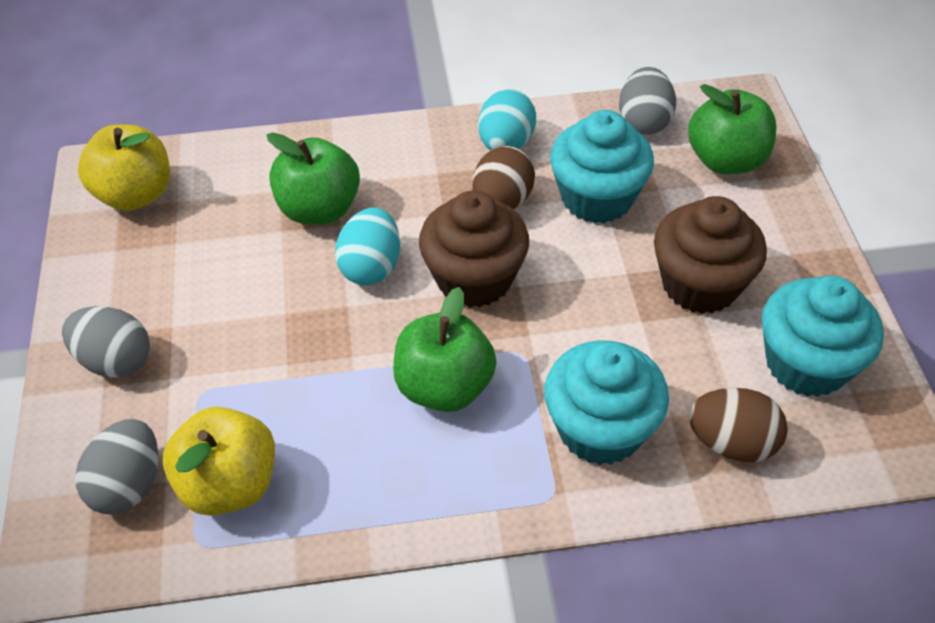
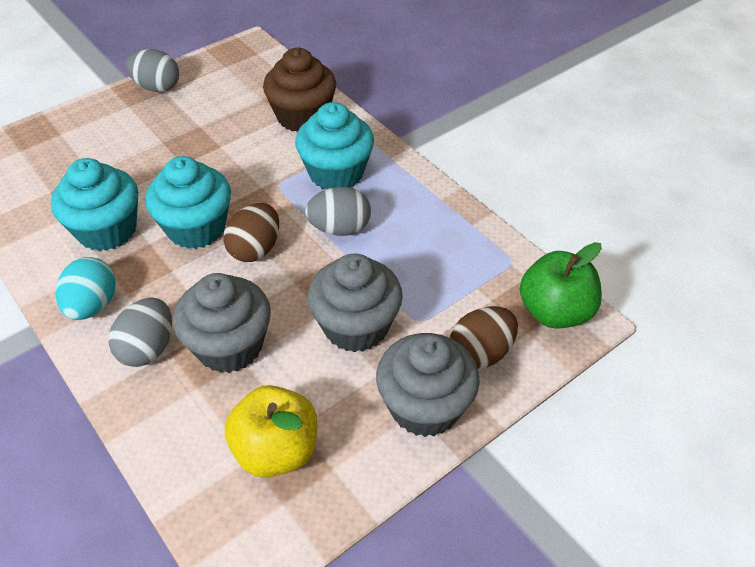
brown cupcake: 2 -> 1
green apple: 3 -> 1
grey cupcake: 0 -> 3
turquoise egg: 2 -> 1
yellow apple: 2 -> 1

